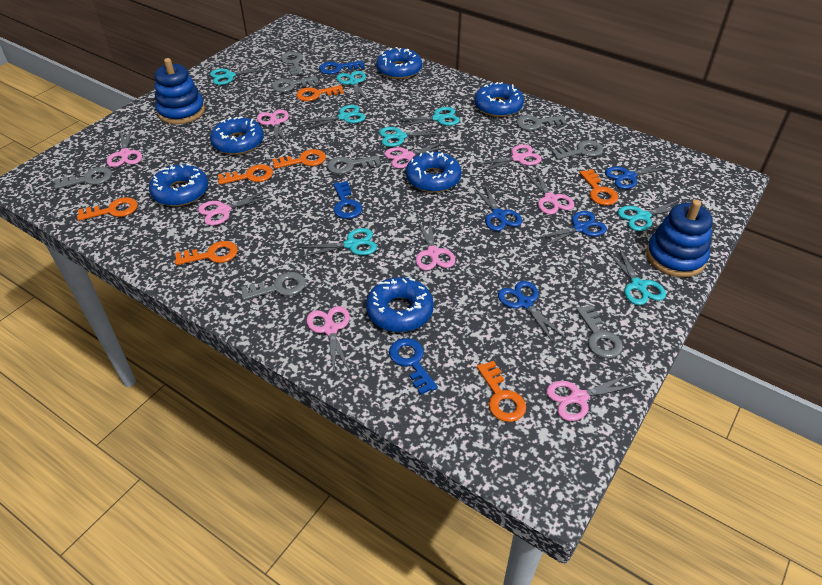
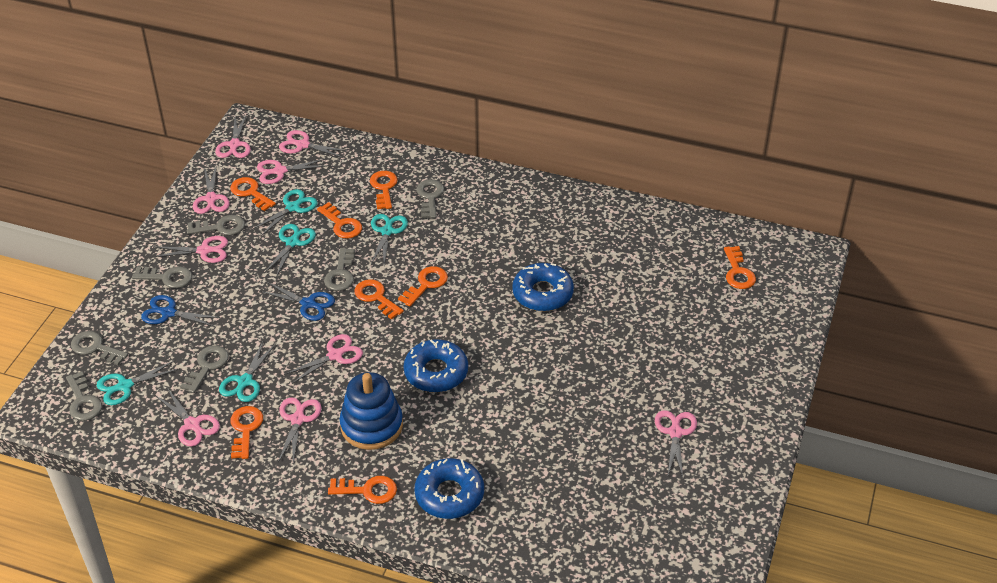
blue donut: 6 -> 3
blue key: 3 -> 0
blue scissors: 4 -> 2
blue stacking toy: 2 -> 1
grey key: 8 -> 7
orange key: 7 -> 8
turquoise scissors: 8 -> 5

